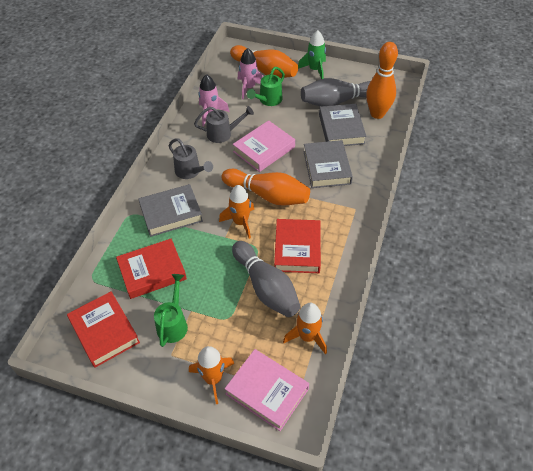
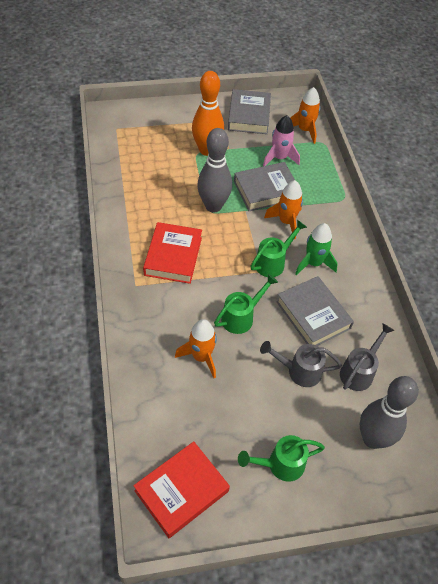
green watering can: 2 -> 3
orange bowling pin: 3 -> 1
pink book: 2 -> 0
pink rocket: 2 -> 1
red book: 3 -> 2

